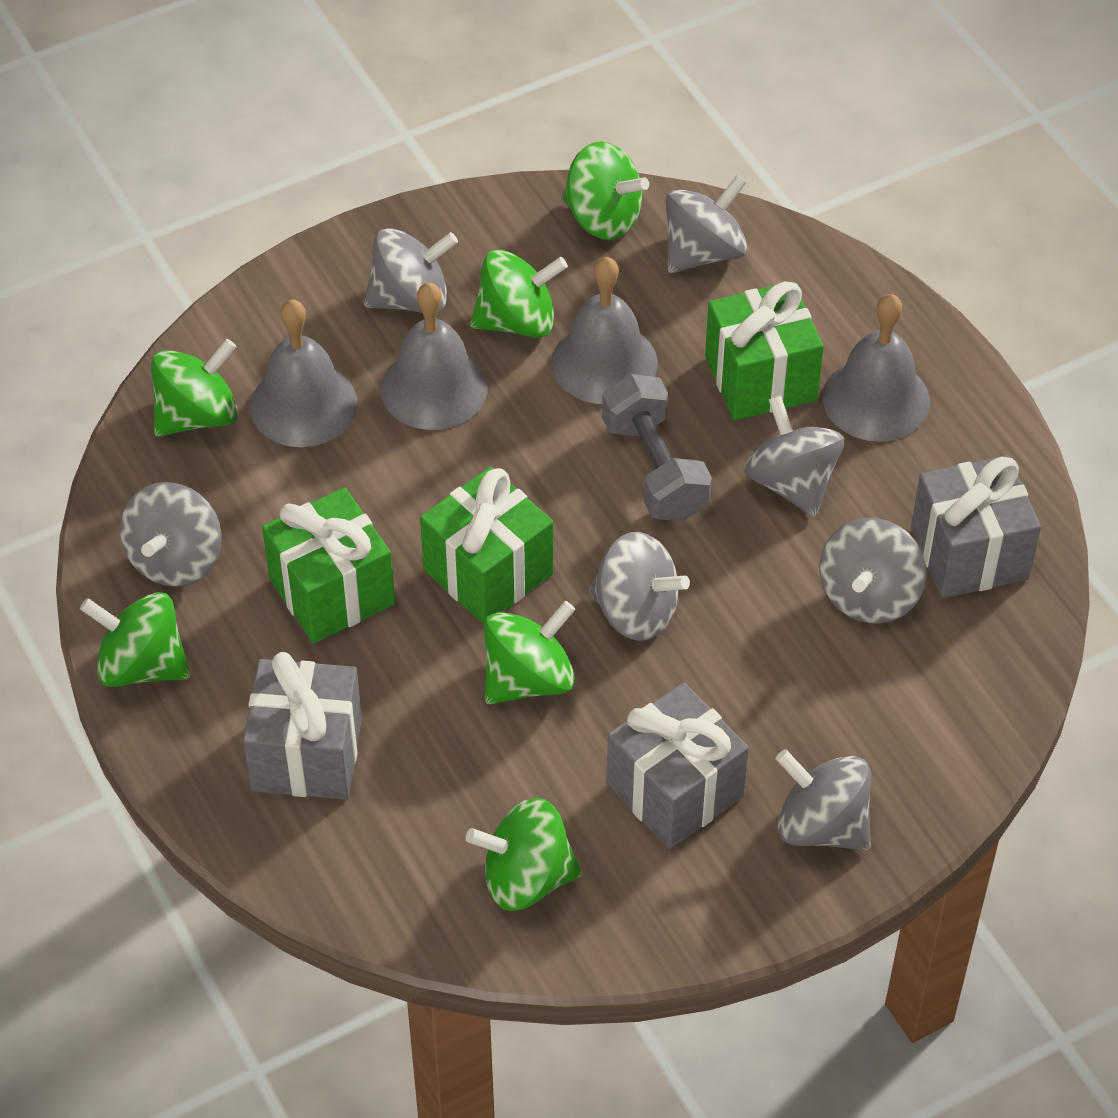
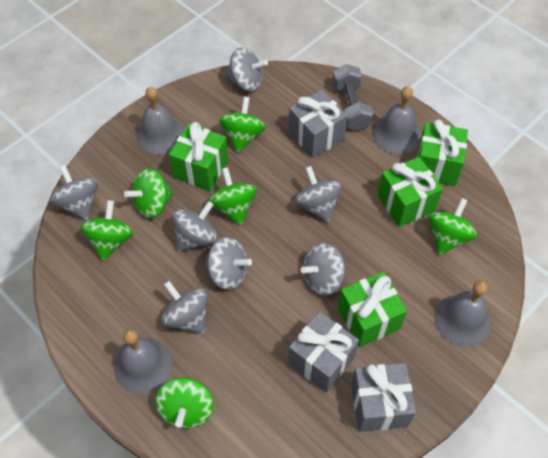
green gift: 3 -> 4

